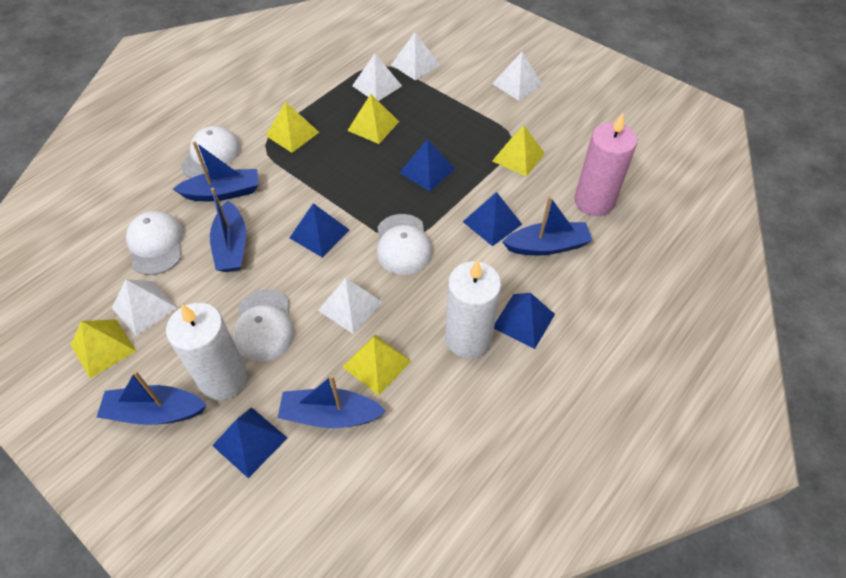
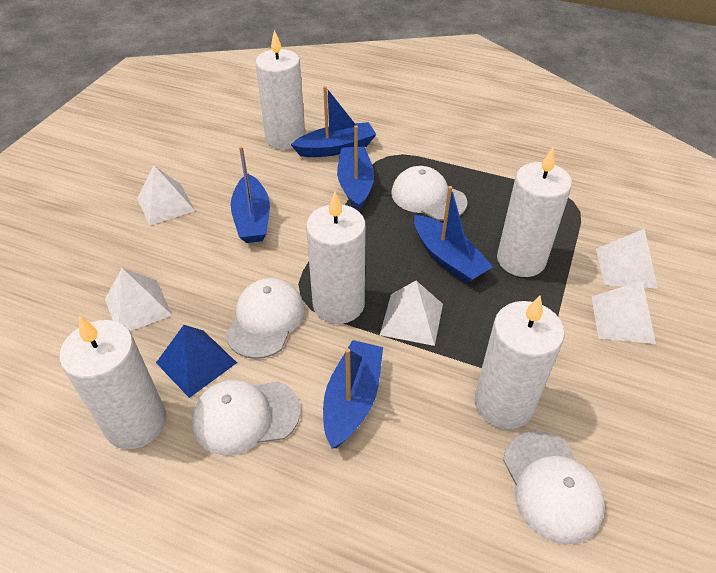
blue pyramid: 5 -> 1
pink candle: 1 -> 0
white candle: 2 -> 5
yellow pyramid: 5 -> 0

